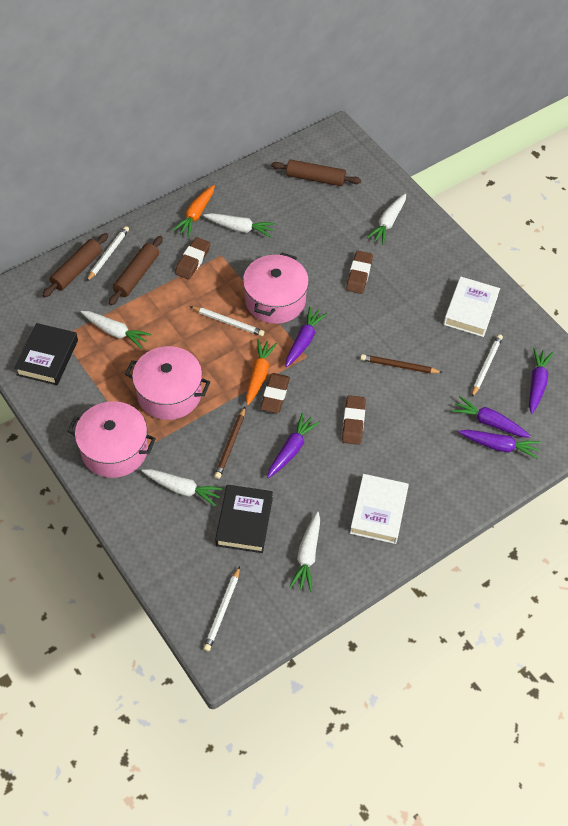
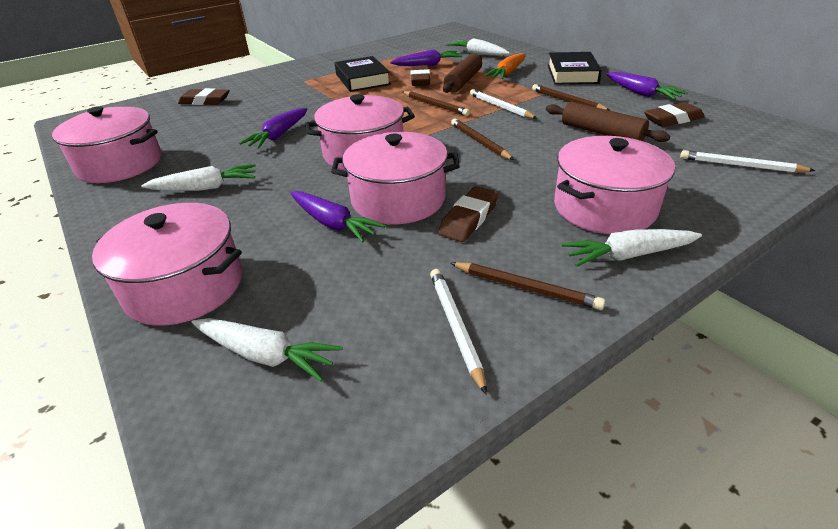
brown pencil: 2 -> 4
brown rolling pin: 3 -> 2
orange carrot: 2 -> 1
pink pot: 3 -> 5
purple carrot: 5 -> 4
white book: 2 -> 0
white carrot: 5 -> 4
white pencil: 4 -> 3

